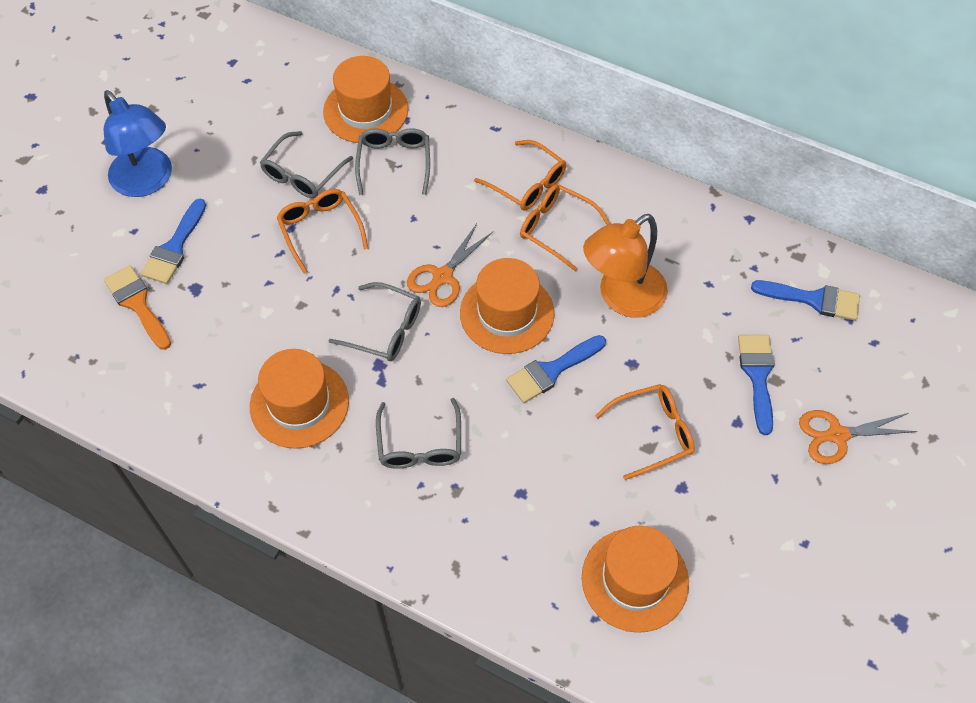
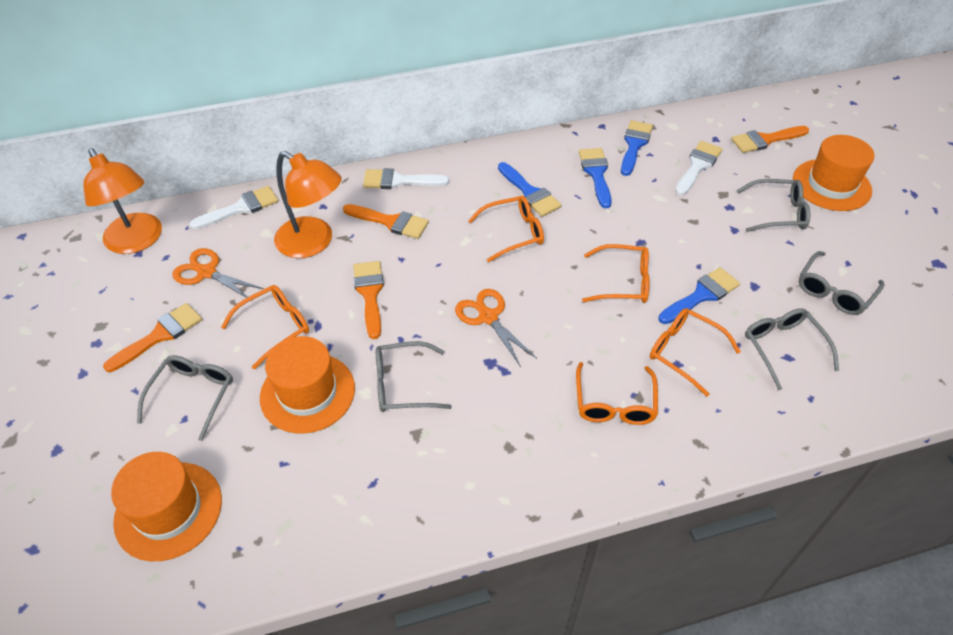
blue lamp: 1 -> 0
grey glasses: 4 -> 5
orange brush: 1 -> 4
orange glasses: 4 -> 5
orange hat: 4 -> 3
orange lamp: 1 -> 2
white brush: 0 -> 3

